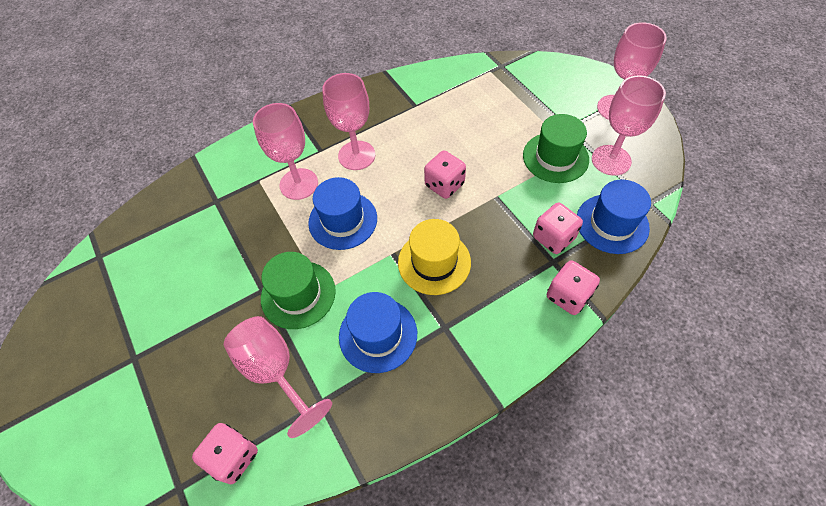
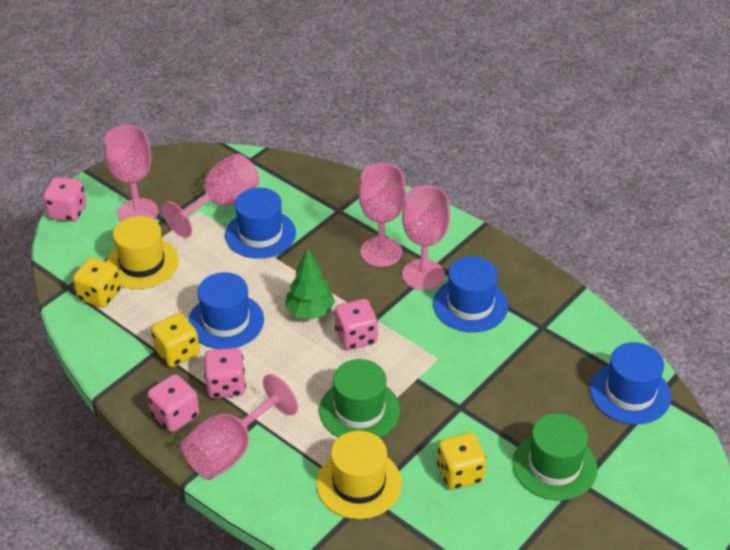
blue hat: 3 -> 4
green tree: 0 -> 1
yellow dice: 0 -> 3
yellow hat: 1 -> 2

